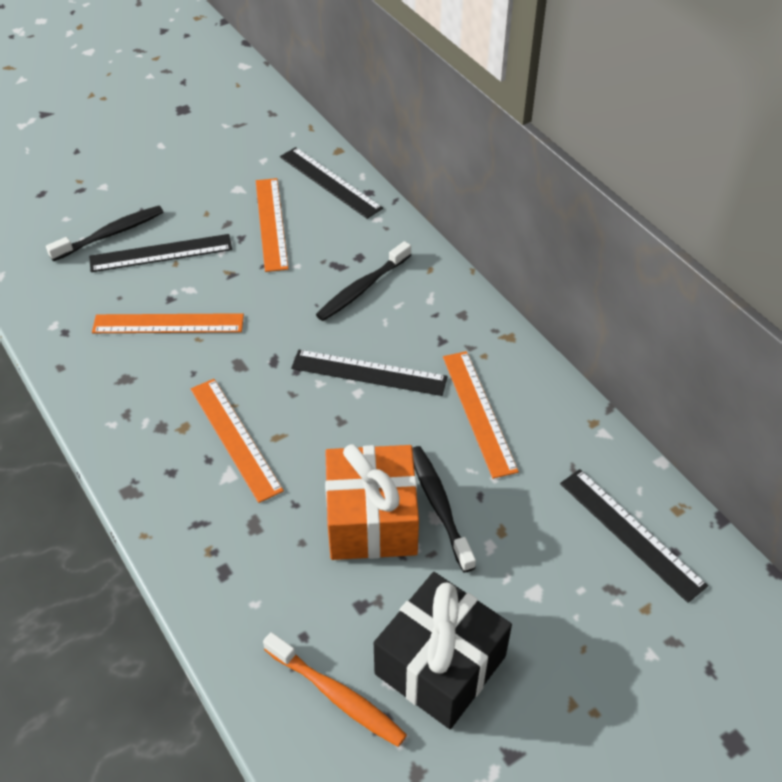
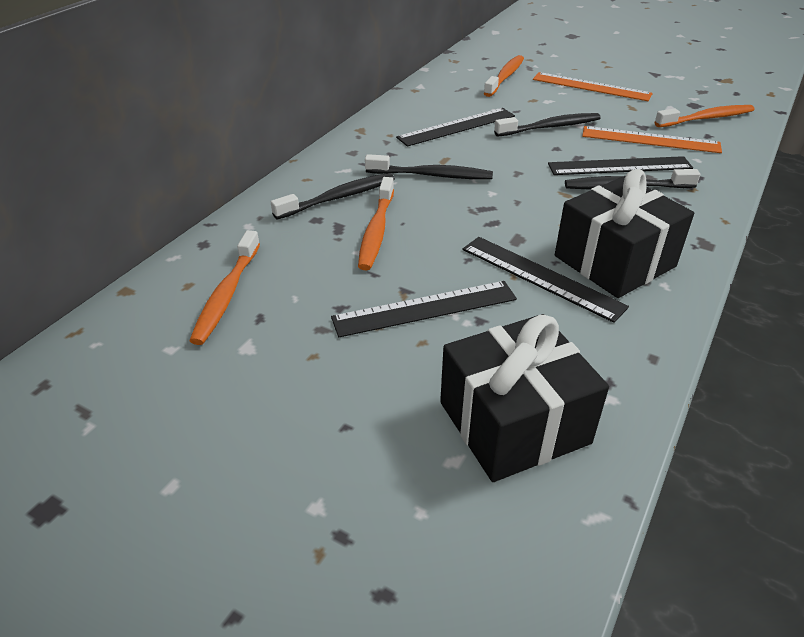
black gift: 1 -> 2
black toothbrush: 3 -> 4
orange gift: 1 -> 0
orange ruler: 4 -> 2
orange toothbrush: 1 -> 4

